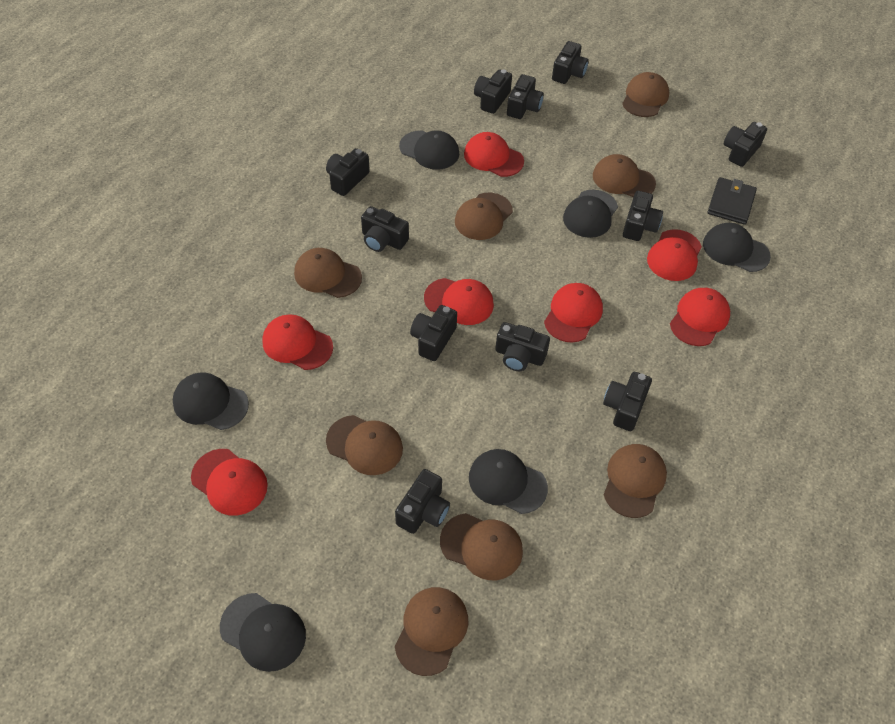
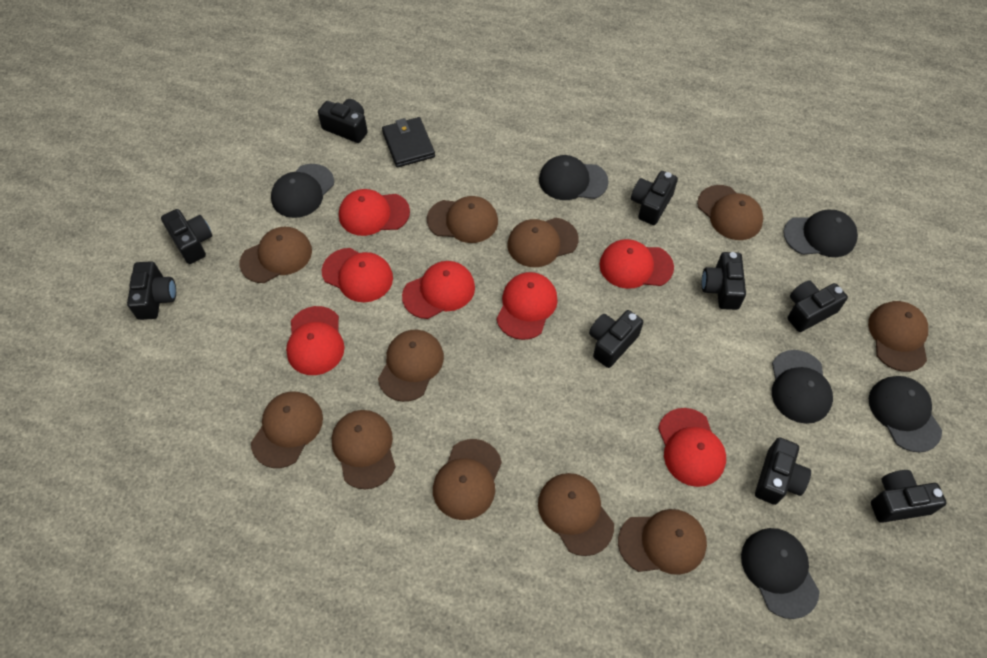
black camera: 11 -> 9
brown cap: 8 -> 11

